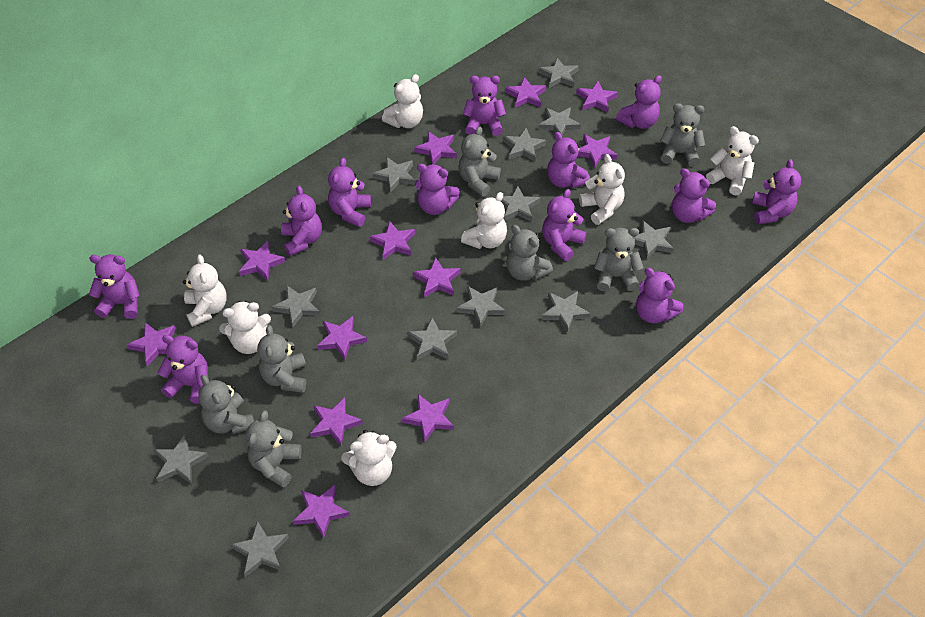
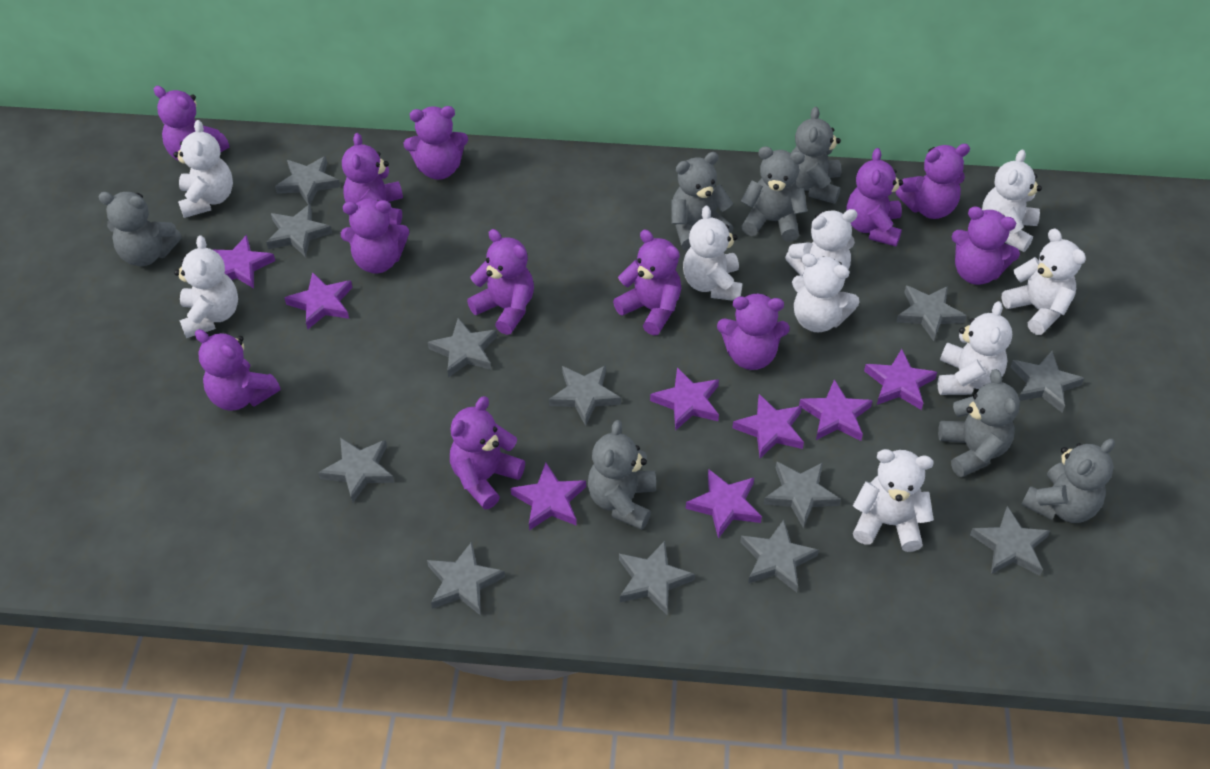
purple star: 12 -> 8
white teddy bear: 7 -> 9

